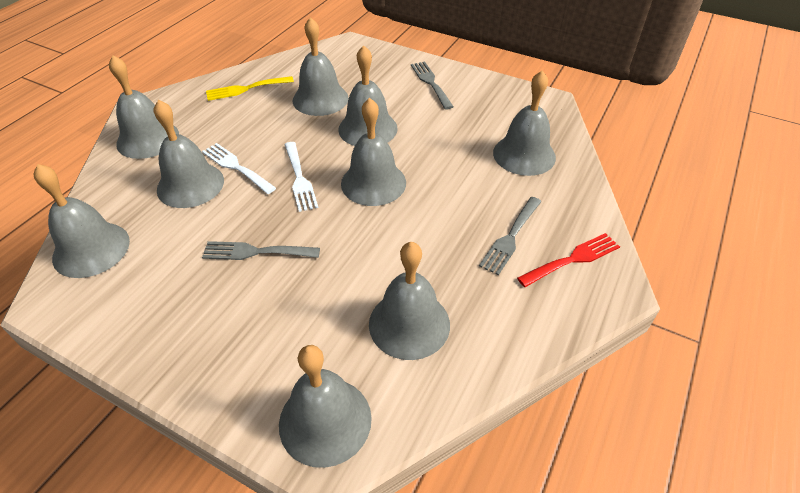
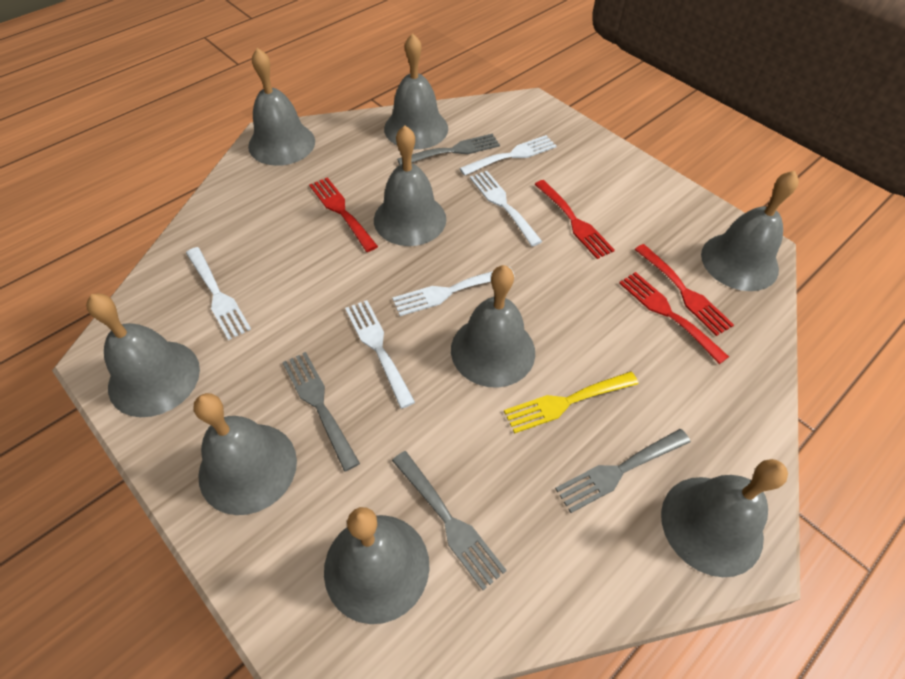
grey fork: 3 -> 4
red fork: 1 -> 4
white fork: 2 -> 5

